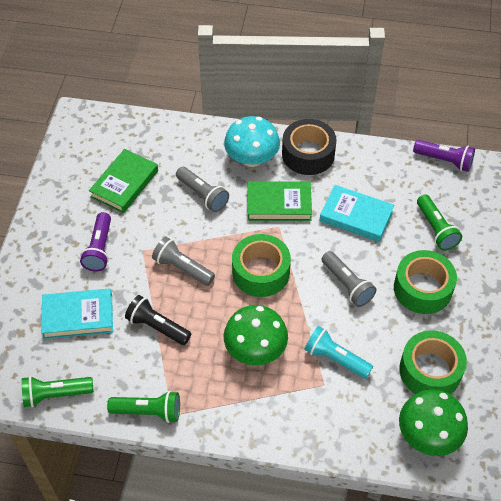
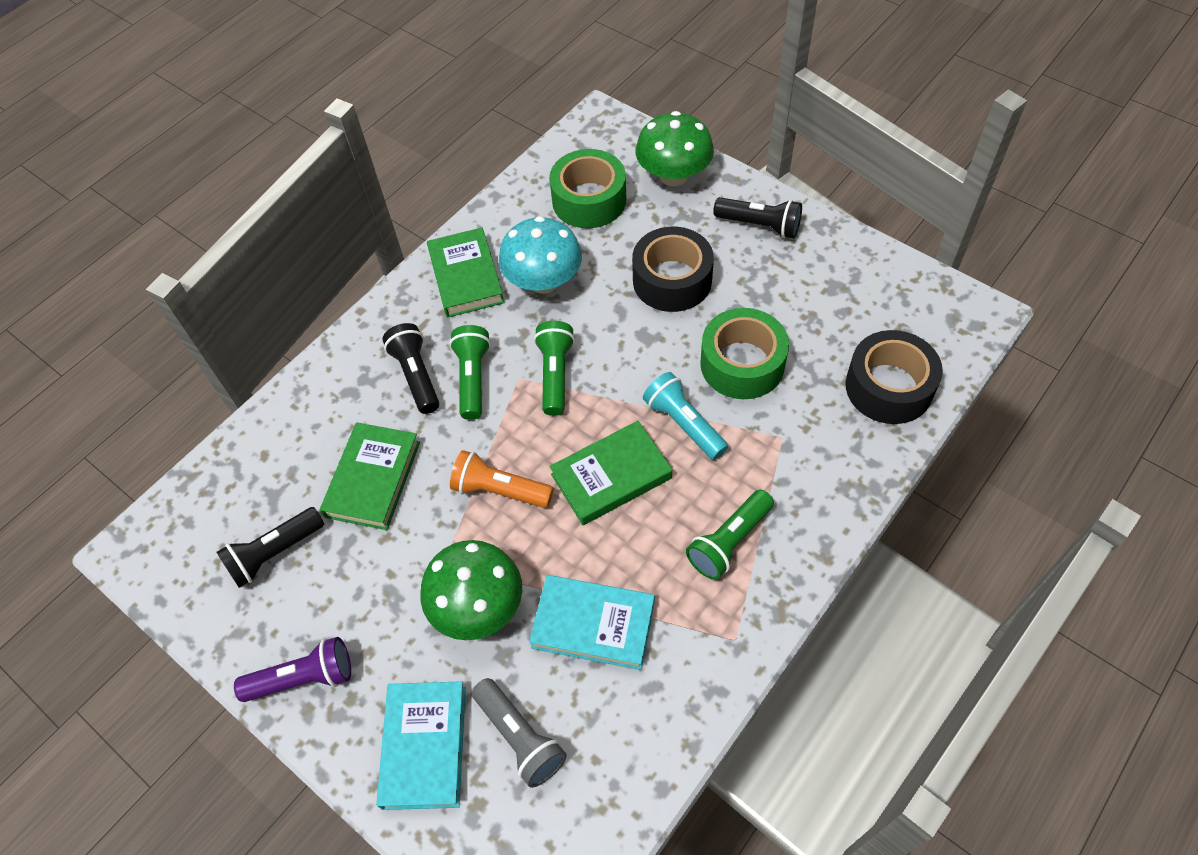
black flashlight: 1 -> 3
black tape: 1 -> 2
green book: 2 -> 3
green tape: 3 -> 2
grey flashlight: 3 -> 1
orange flashlight: 0 -> 1
purple flashlight: 2 -> 1

